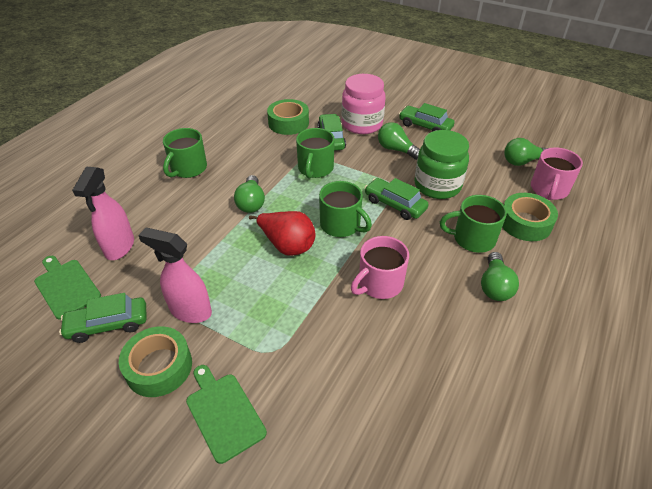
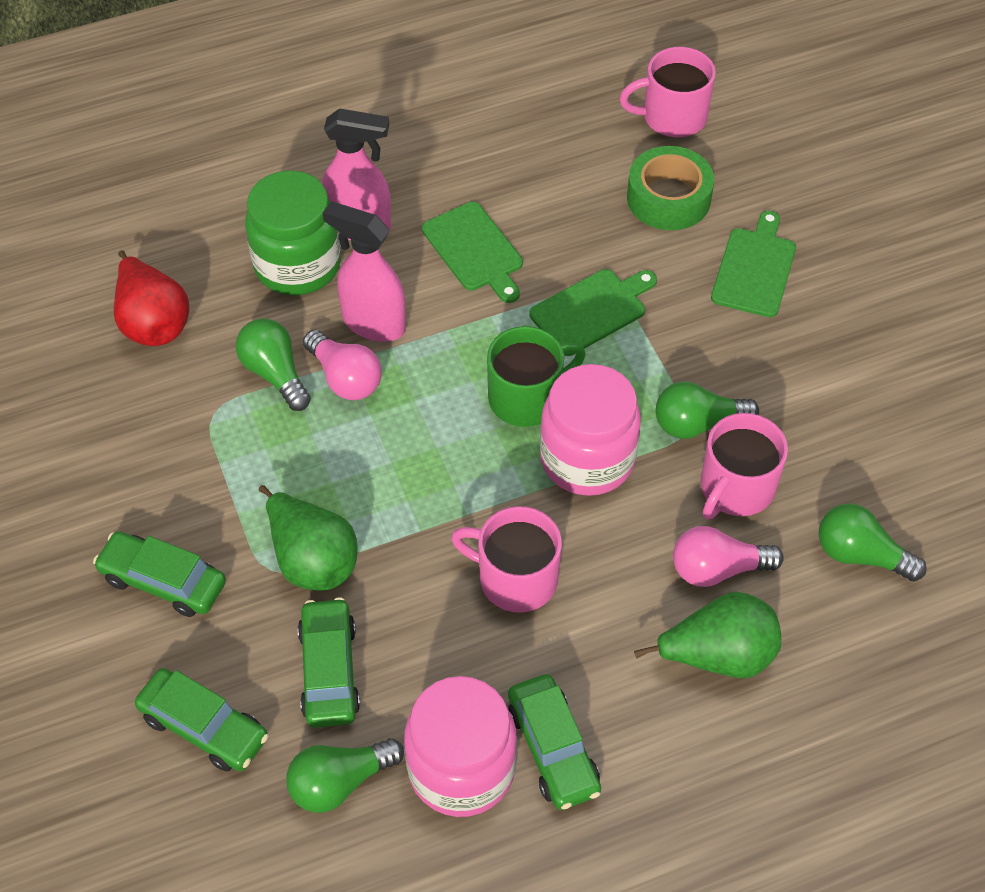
green cutting board: 2 -> 3
green mug: 4 -> 1
green pear: 0 -> 2
green tape: 3 -> 1
pink jar: 1 -> 2
pink light bulb: 0 -> 2
pink mug: 2 -> 3

